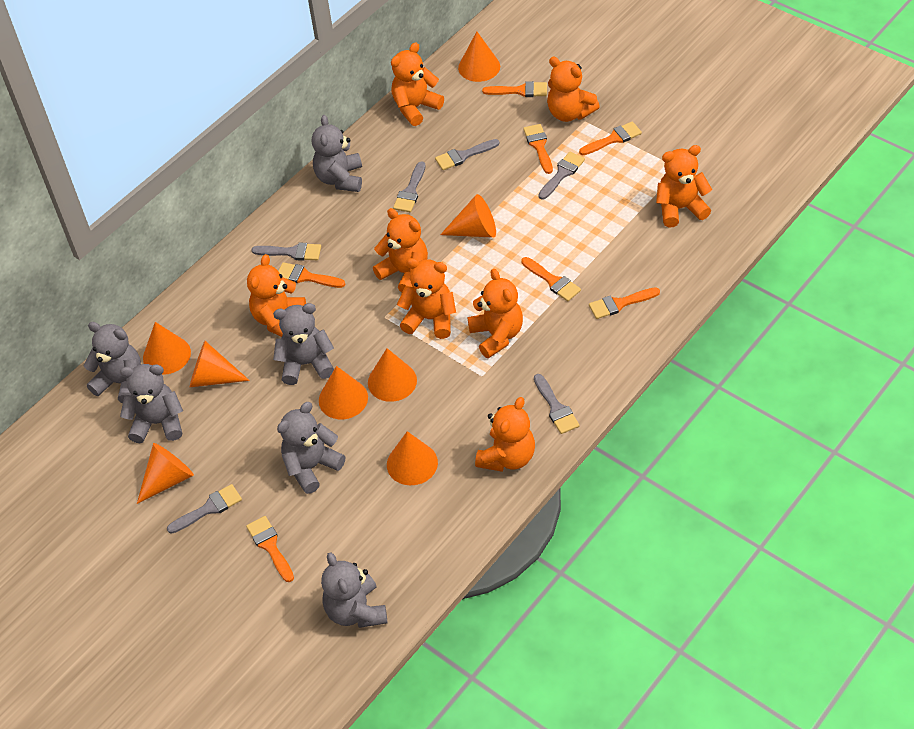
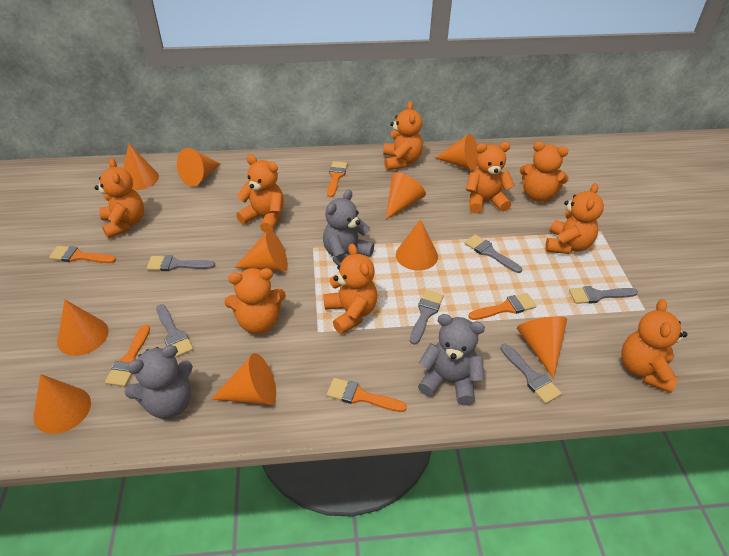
grey teddy bear: 6 -> 3
orange brush: 7 -> 5
orange cone: 8 -> 10
orange teddy bear: 8 -> 9

